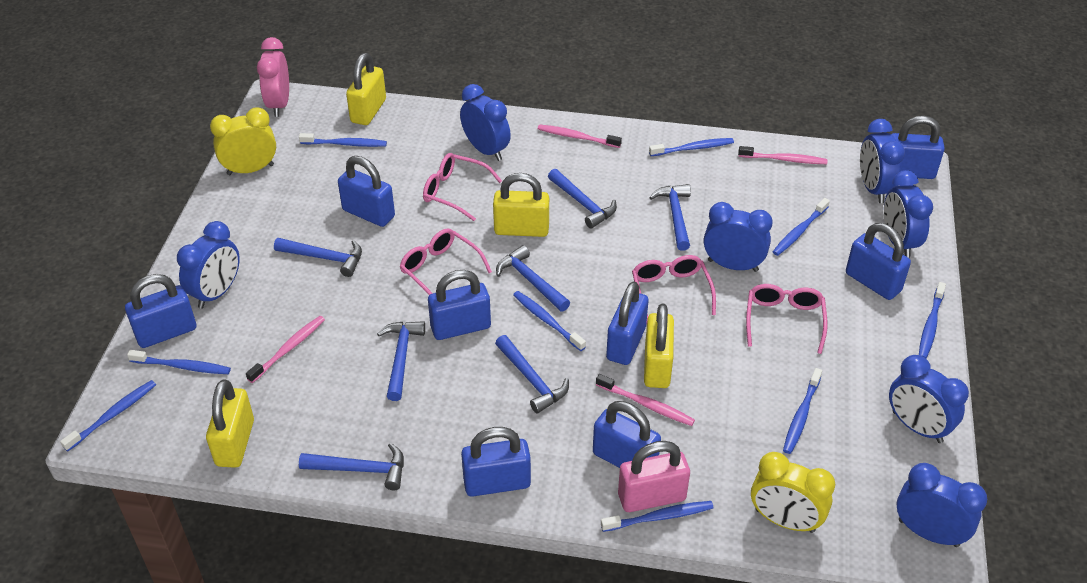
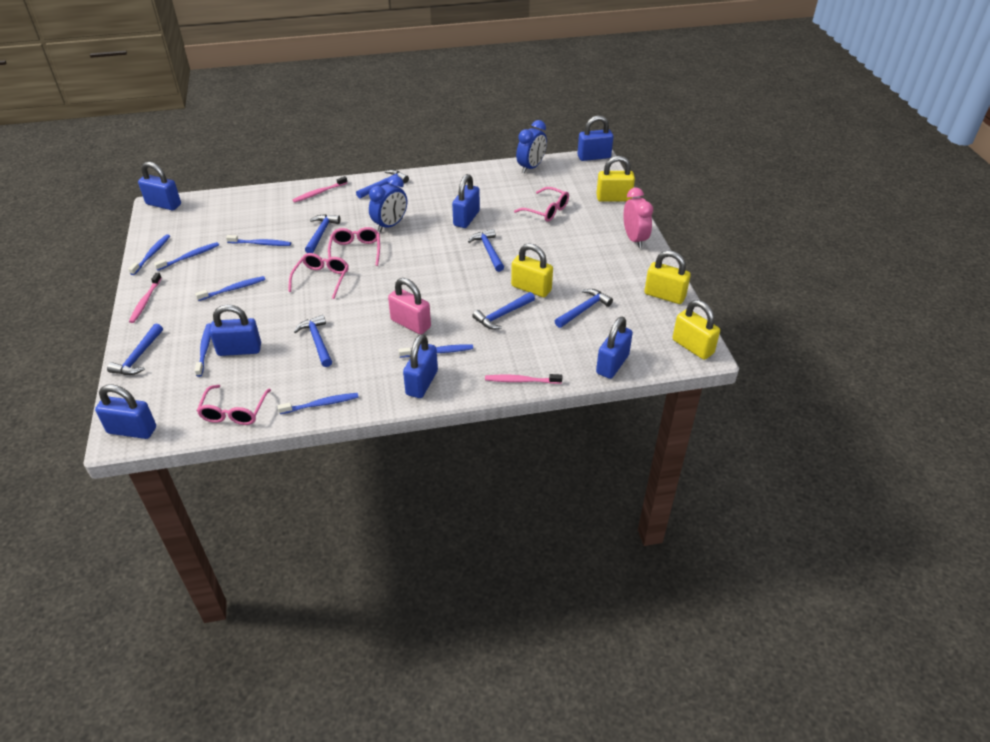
blue clock: 7 -> 2
blue padlock: 8 -> 7
blue toothbrush: 9 -> 7
pink toothbrush: 4 -> 3
yellow clock: 2 -> 0

